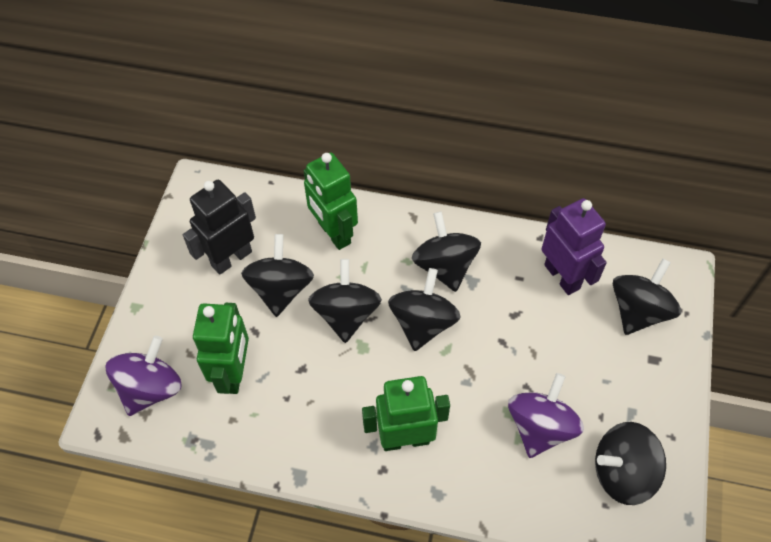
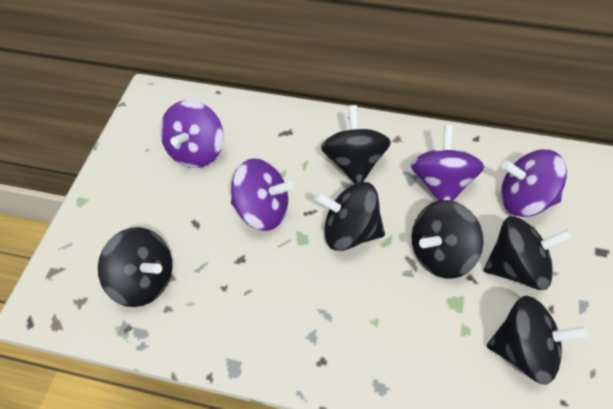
black robot: 1 -> 0
green robot: 3 -> 0
purple robot: 1 -> 0
purple spinning top: 2 -> 4

